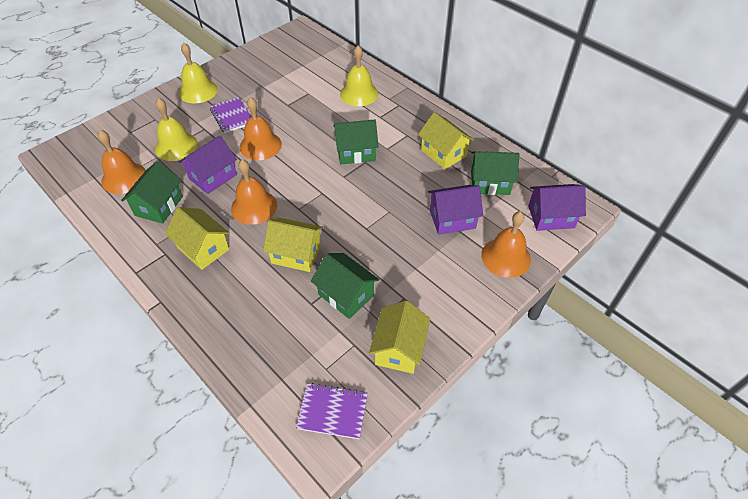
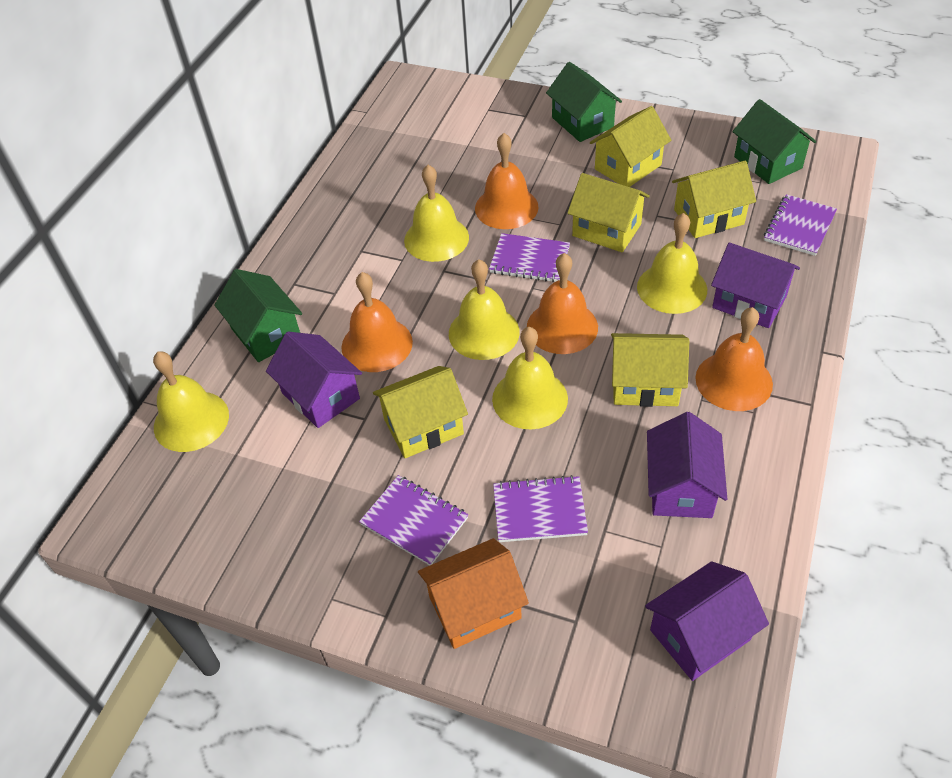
green house: 4 -> 3
orange house: 0 -> 1
purple house: 3 -> 4
purple notebook: 2 -> 4
yellow bell: 3 -> 5
yellow house: 4 -> 5

